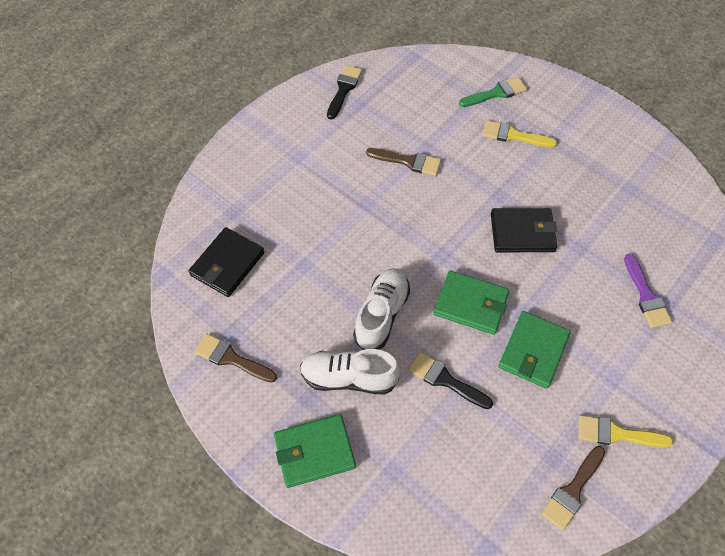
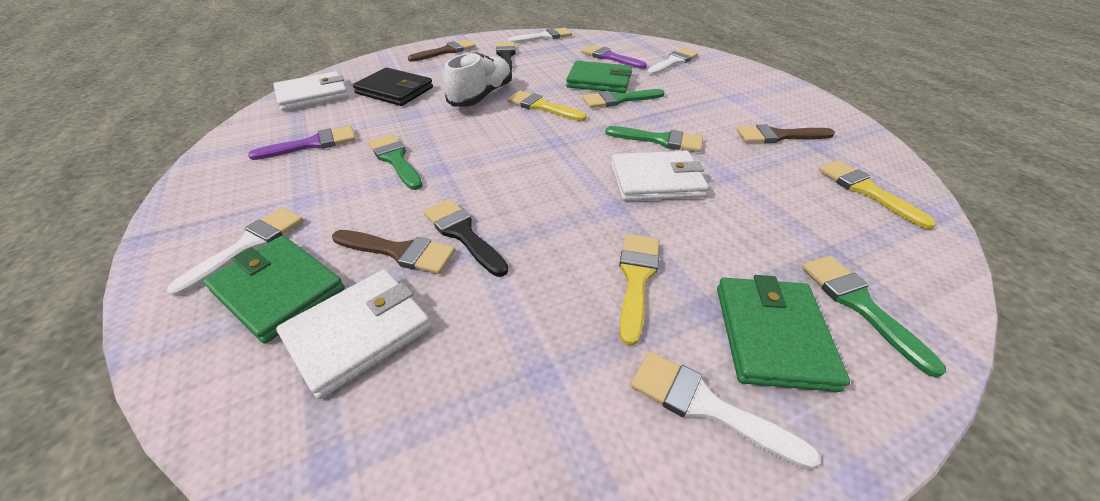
black wallet: 2 -> 1
green brush: 1 -> 4
purple brush: 1 -> 2
white brush: 0 -> 4
white shoe: 2 -> 1
white wallet: 0 -> 3
yellow brush: 2 -> 3

